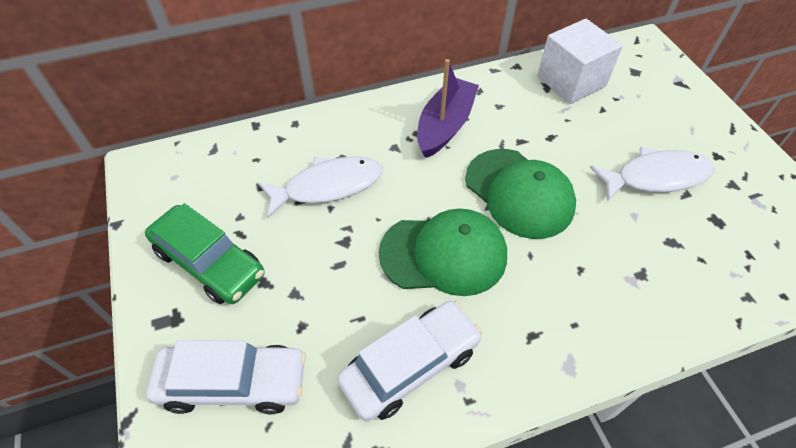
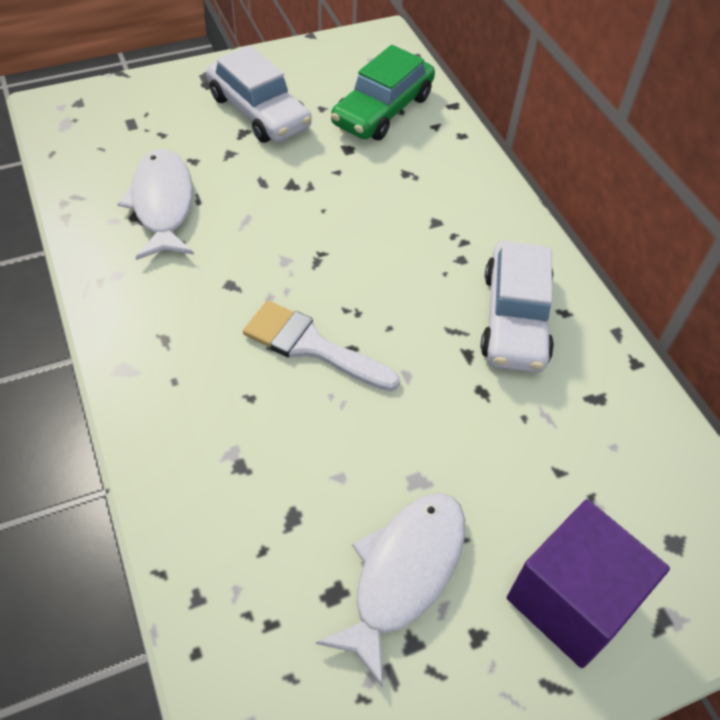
green cap: 2 -> 0
purple boat: 1 -> 0
purple cube: 0 -> 1
white brush: 0 -> 1
white cube: 1 -> 0

